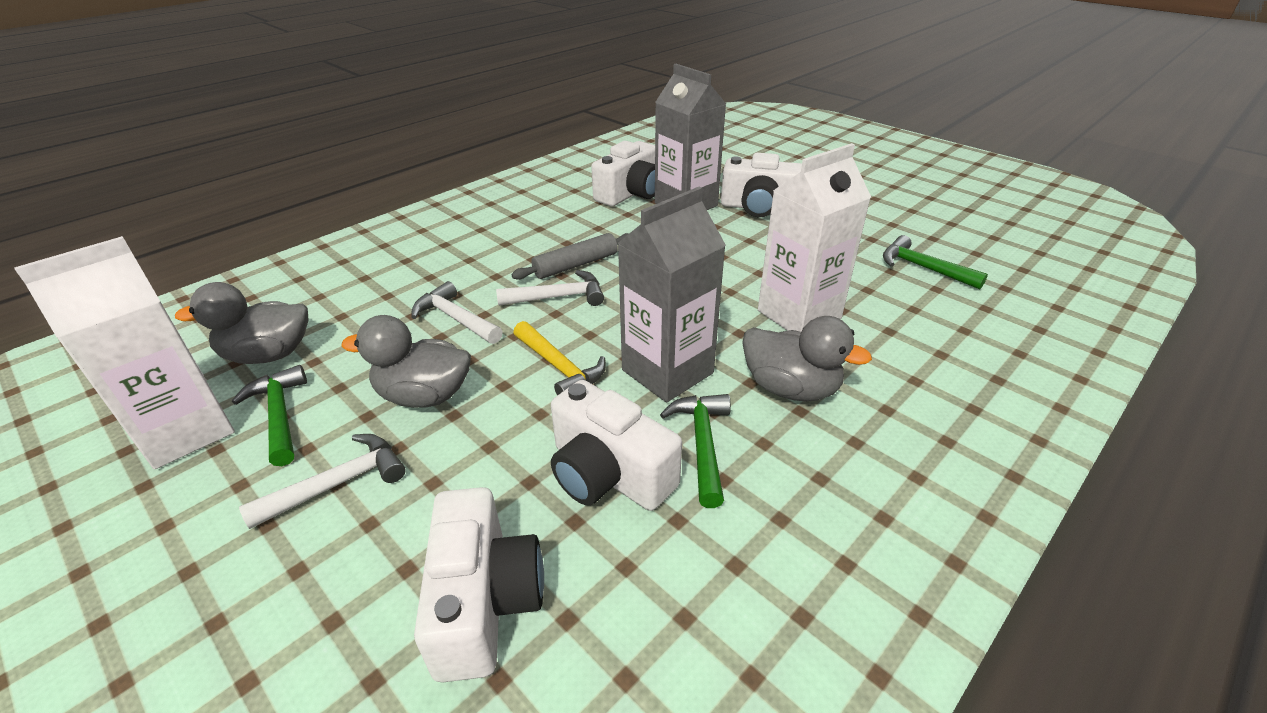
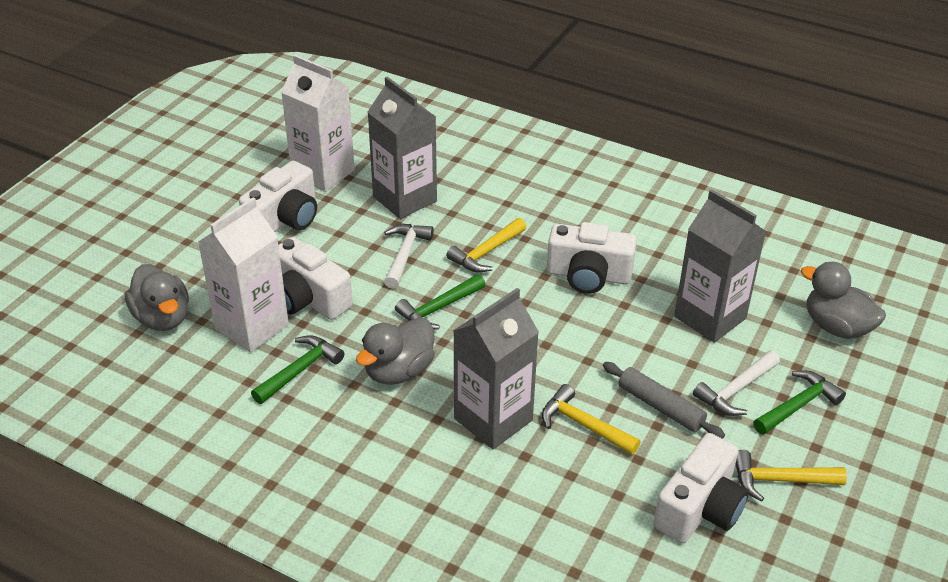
grey carton: 2 -> 3
white hammer: 3 -> 2
yellow hammer: 1 -> 3

